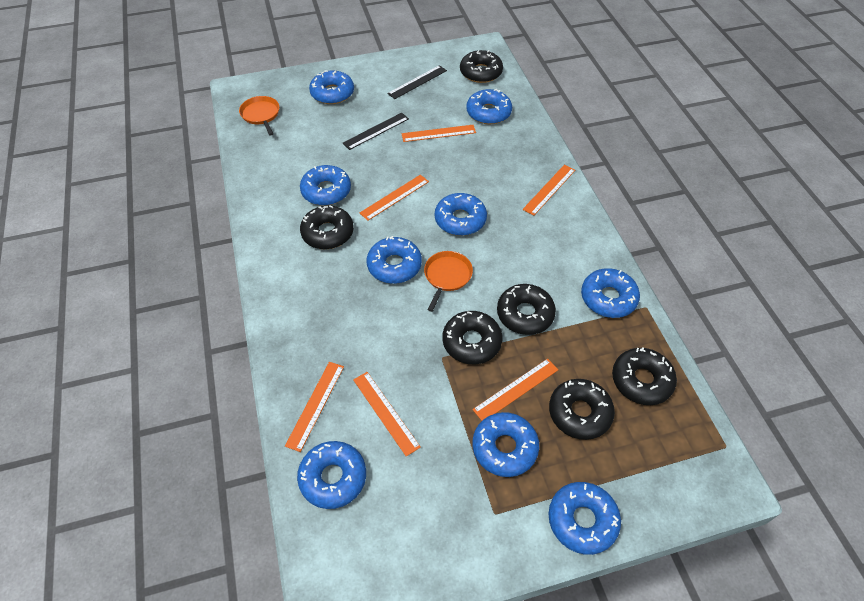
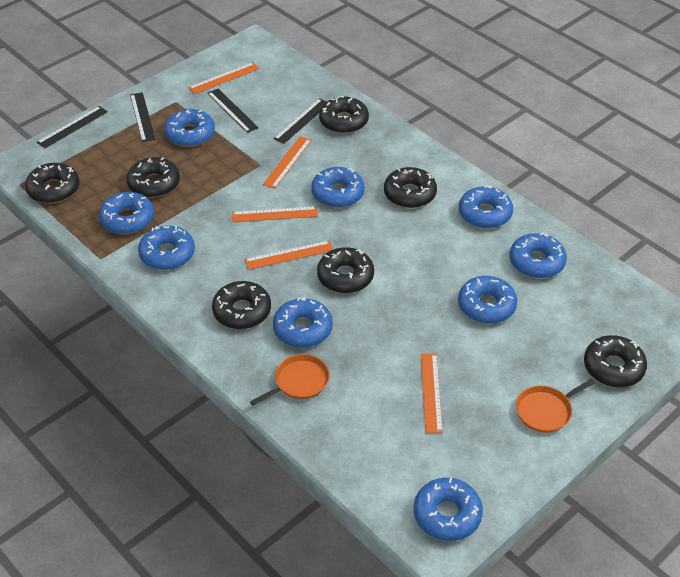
black donut: 6 -> 7
black ruler: 2 -> 4
orange ruler: 6 -> 5

